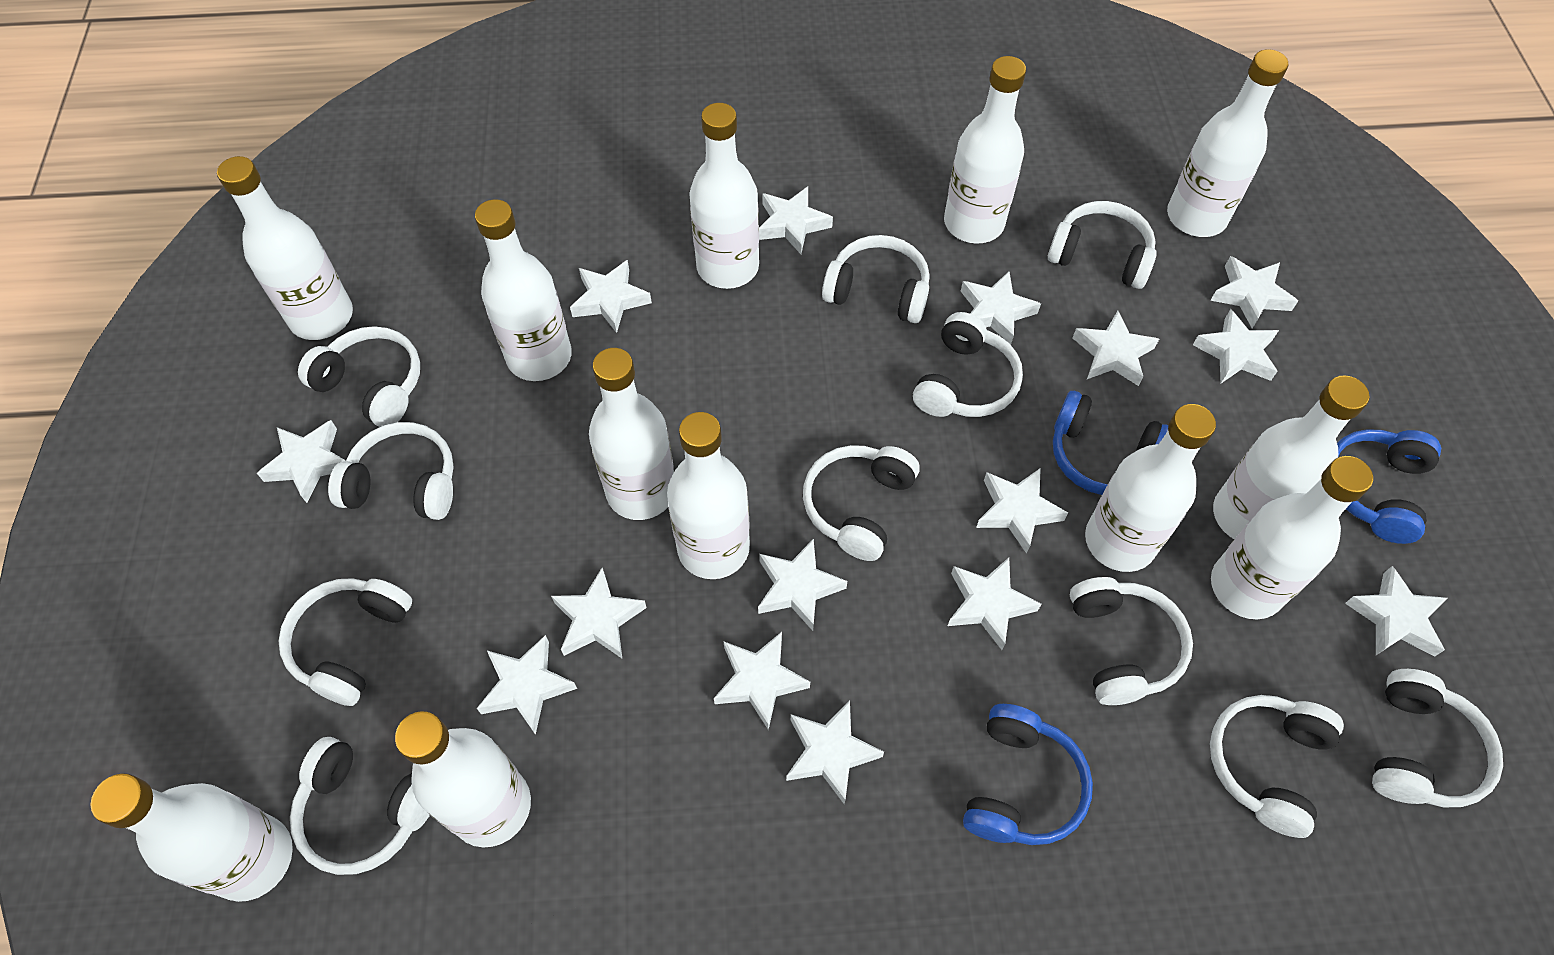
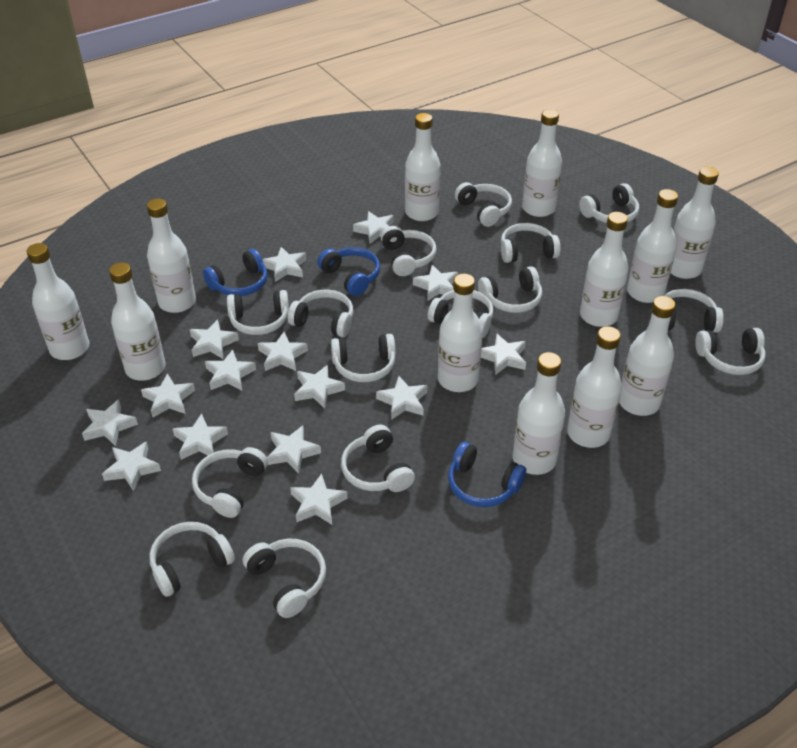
white headphones: 11 -> 15

